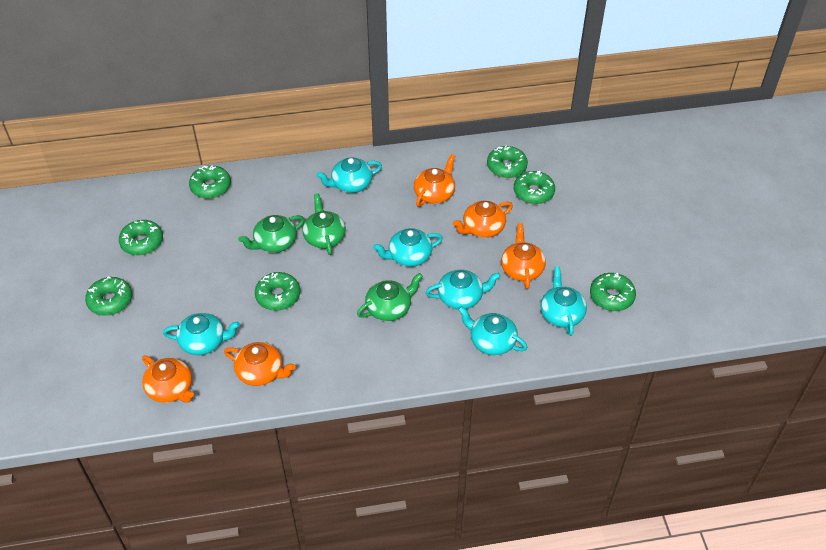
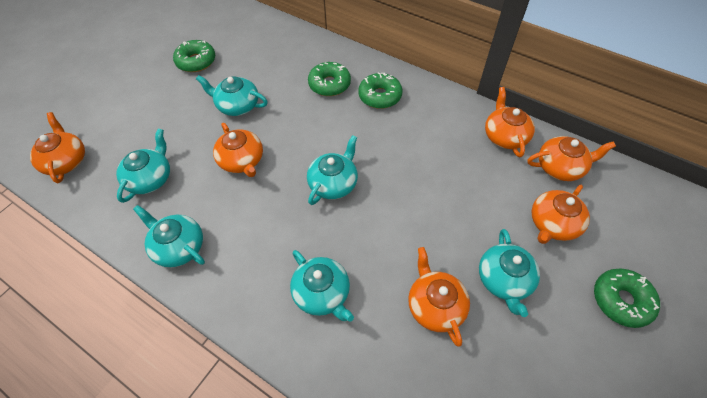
green donut: 7 -> 4
green teapot: 3 -> 0
orange teapot: 5 -> 6

